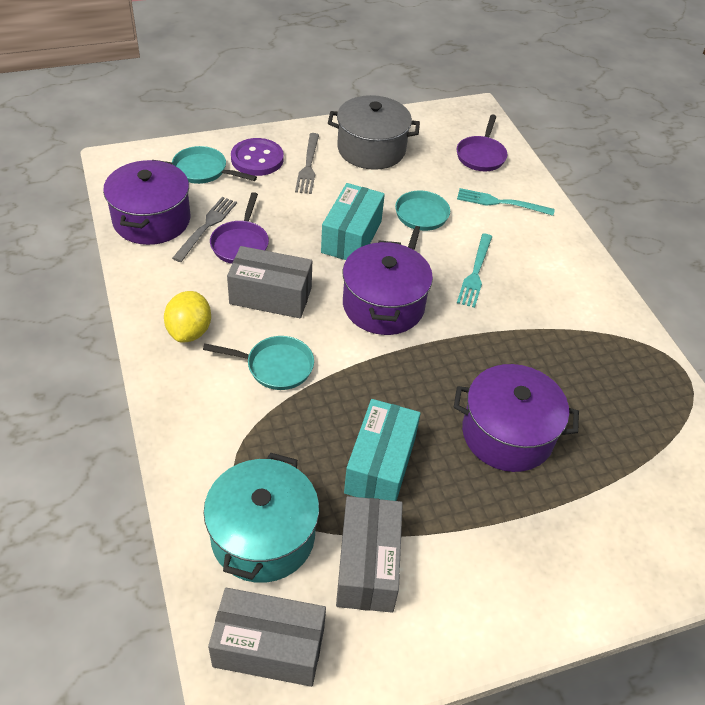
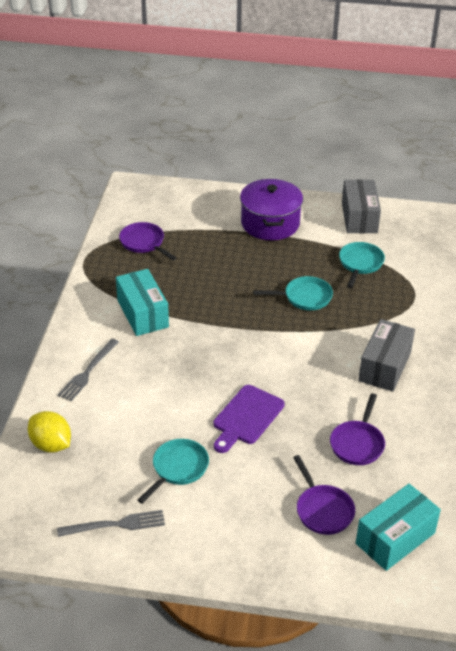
grey box: 3 -> 2
grey pot: 1 -> 0
purple button: 1 -> 0
purple cutting board: 0 -> 1
purple pan: 2 -> 3
purple pot: 3 -> 1
turquoise fork: 2 -> 0
turquoise pot: 1 -> 0

